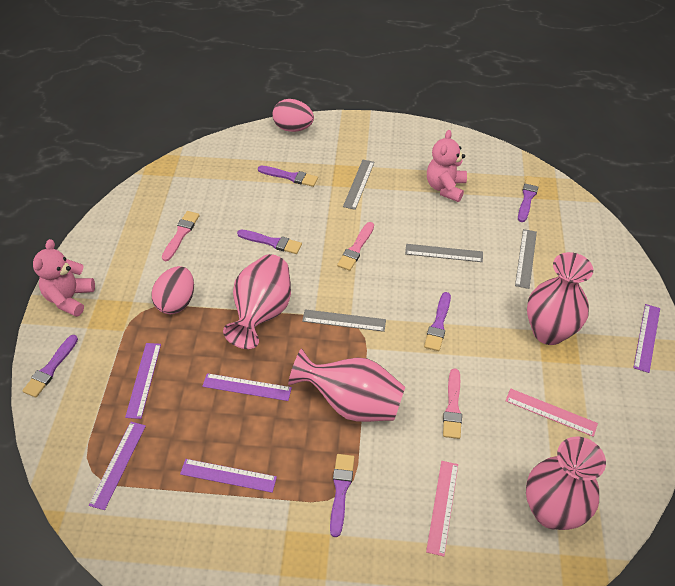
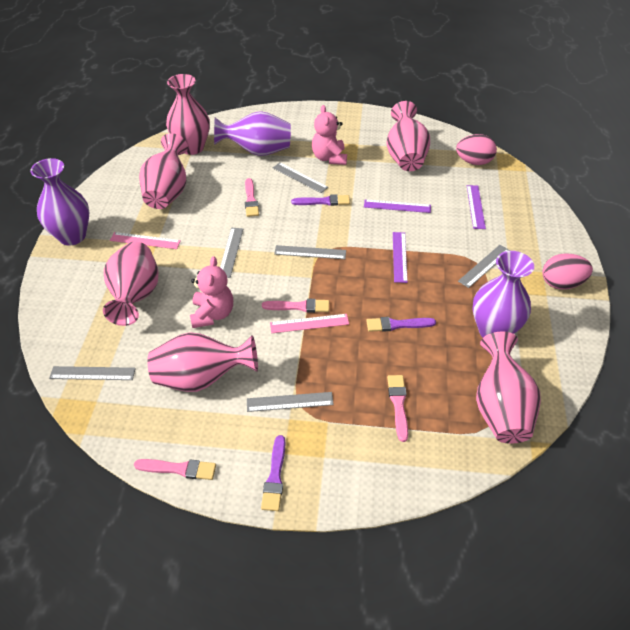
grey ruler: 4 -> 6
pink brush: 3 -> 4
pink vase: 4 -> 6
purple brush: 6 -> 3
purple ruler: 5 -> 3
purple vase: 0 -> 3

